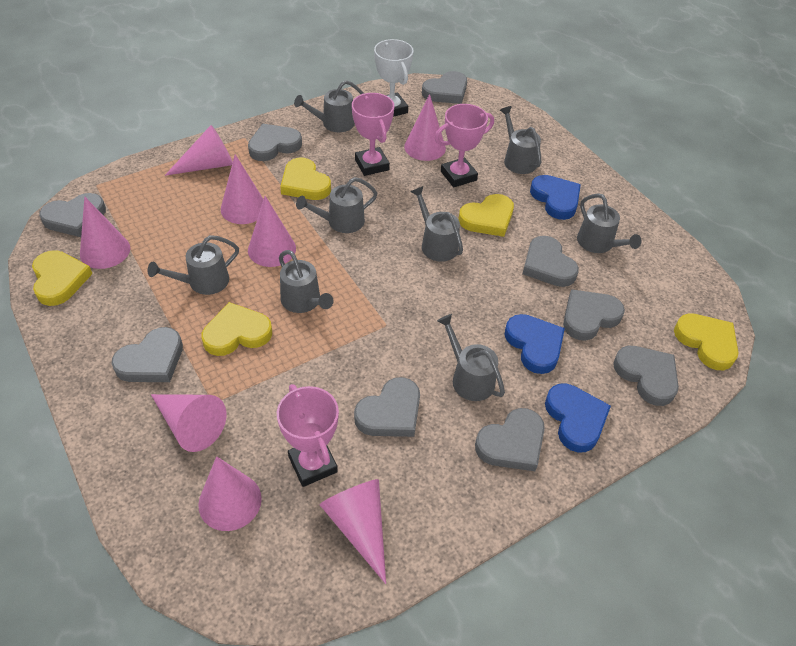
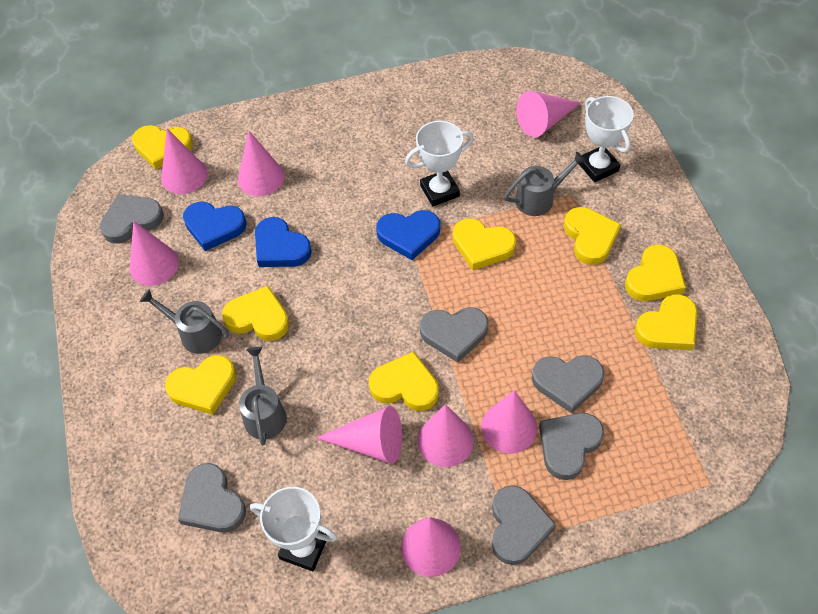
grey heart: 9 -> 6
grey watering can: 8 -> 3
pink trophy: 3 -> 0
white trophy: 1 -> 3
yellow heart: 5 -> 8

